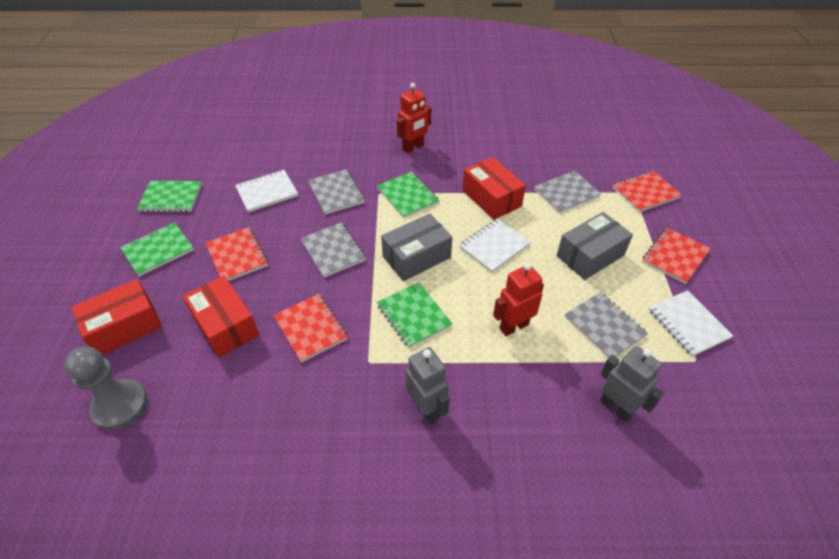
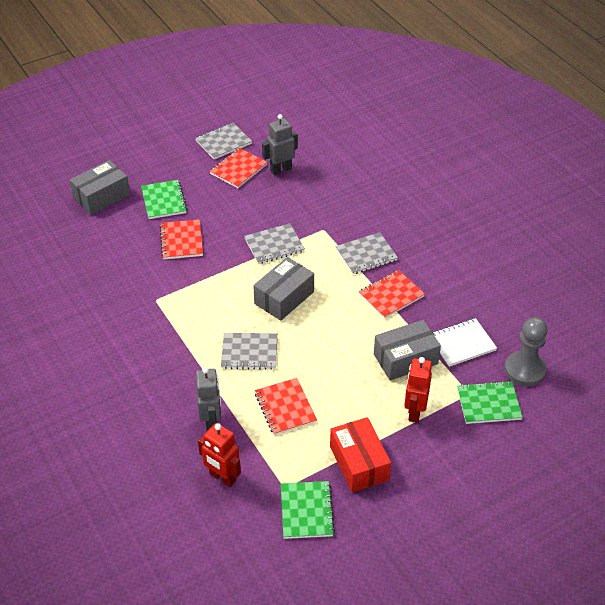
green notebook: 4 -> 3
grey box: 2 -> 3
red box: 3 -> 1
white notebook: 3 -> 1

